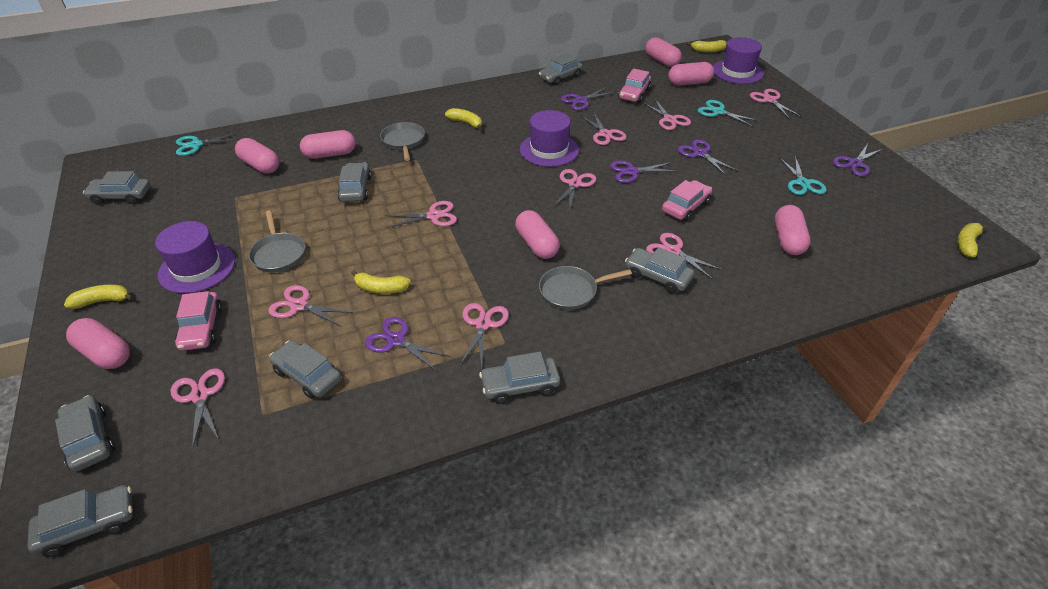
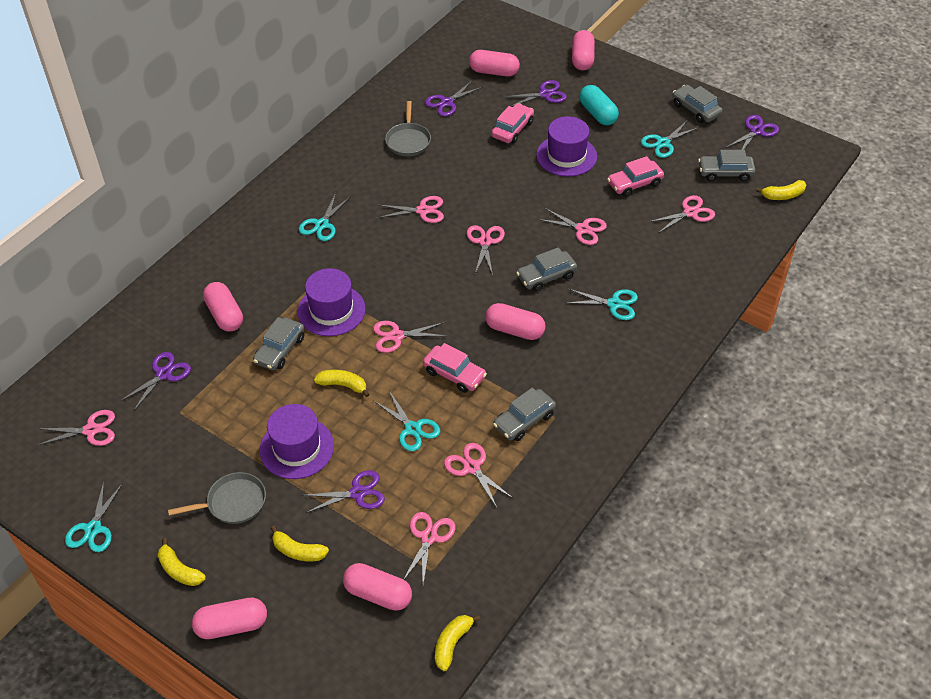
grey car: 8 -> 5
grey pan: 3 -> 2
pink capsule: 7 -> 6
pink scissors: 9 -> 8
turquoise capsule: 0 -> 1
turquoise scissors: 3 -> 5

